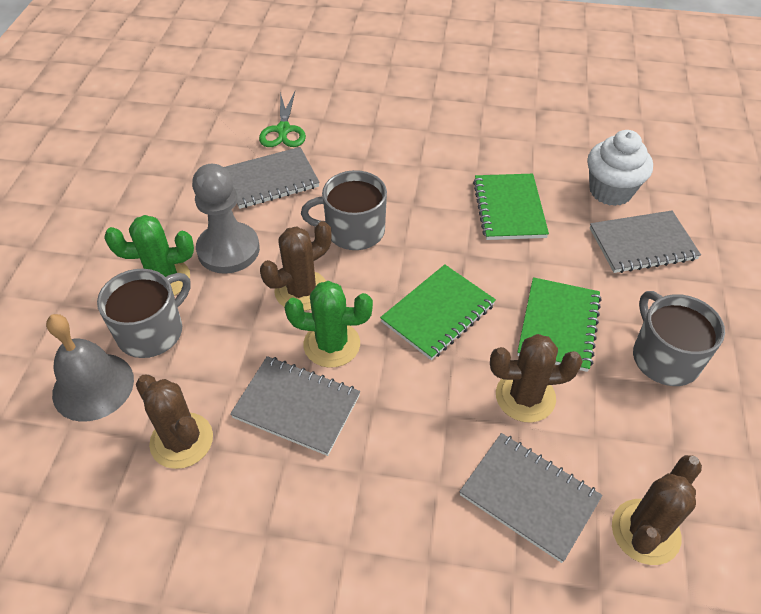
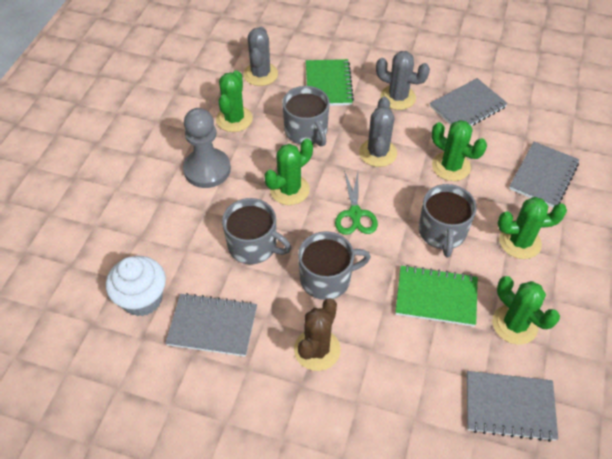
brown cactus: 4 -> 1
green cactus: 2 -> 5
green notebook: 3 -> 2
grey bell: 1 -> 0
grey cactus: 0 -> 3
grey mug: 3 -> 4

